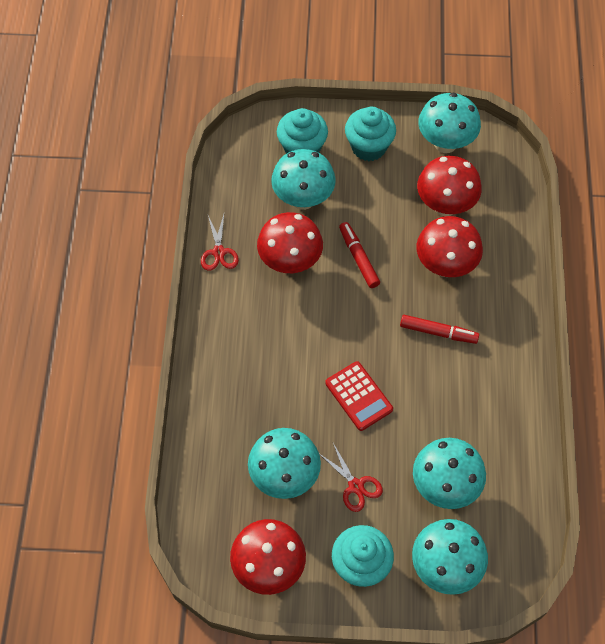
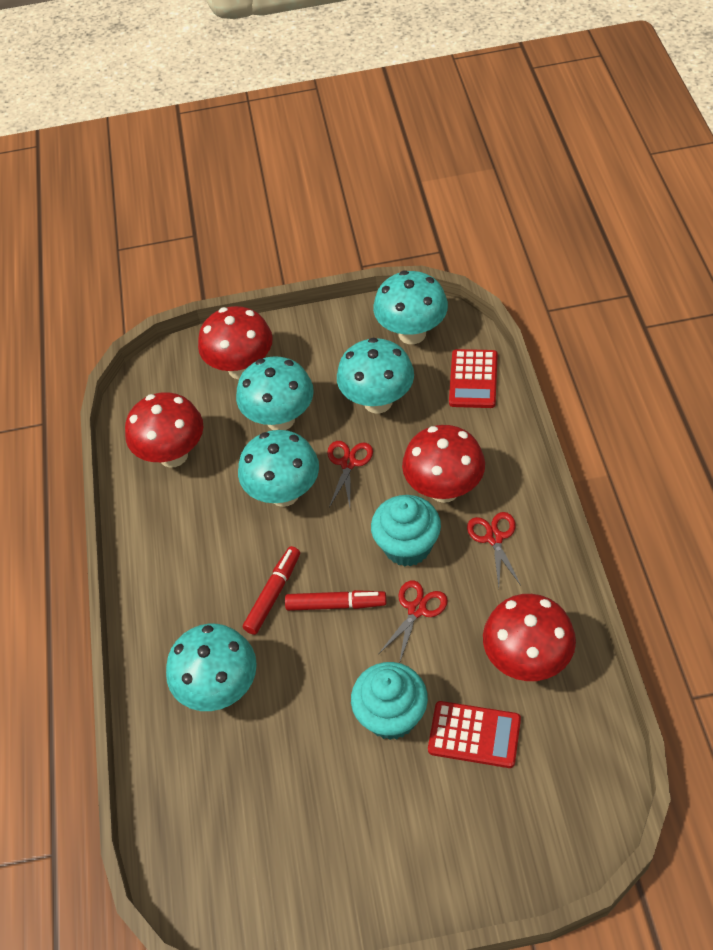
red calculator: 1 -> 2
red scissors: 2 -> 3
turquoise cupcake: 3 -> 2

